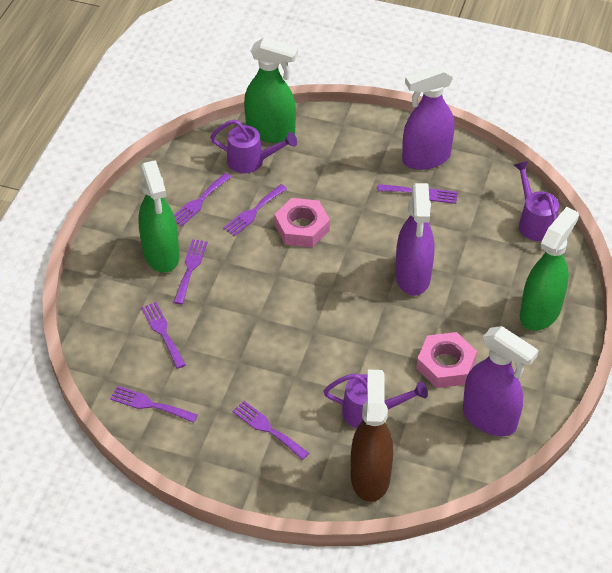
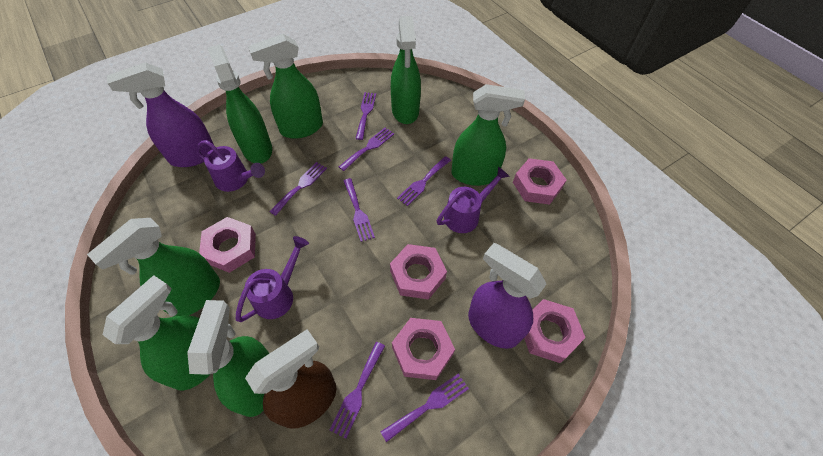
green spray bottle: 3 -> 7
pink nut: 2 -> 5
purple spray bottle: 3 -> 2

